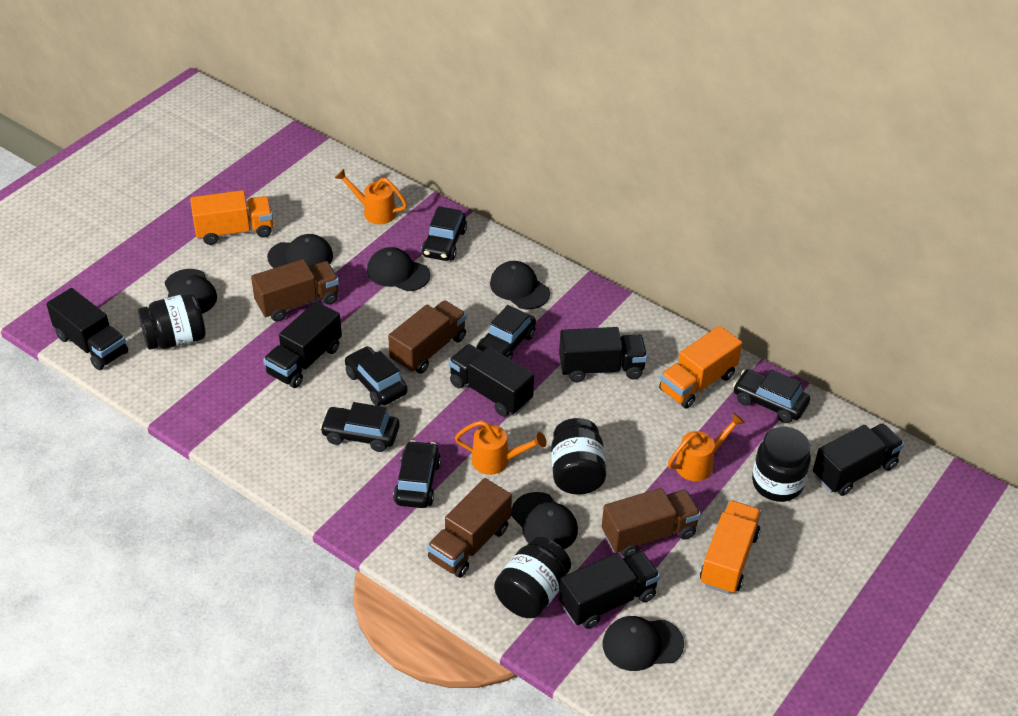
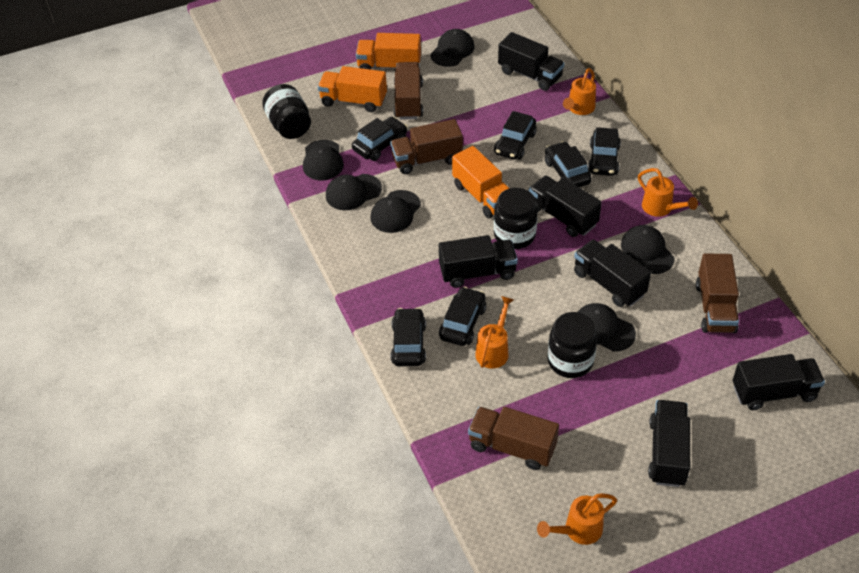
black jar: 4 -> 3
orange watering can: 3 -> 4

